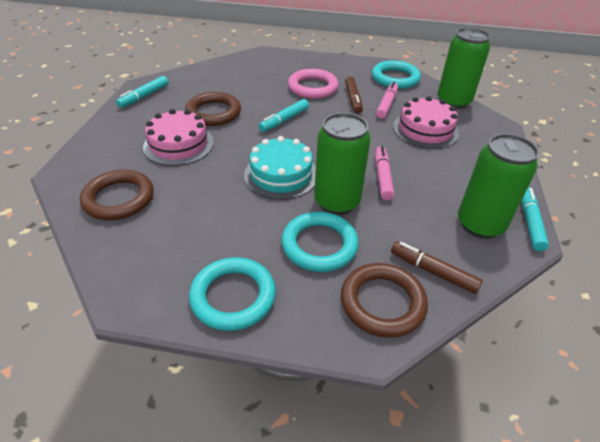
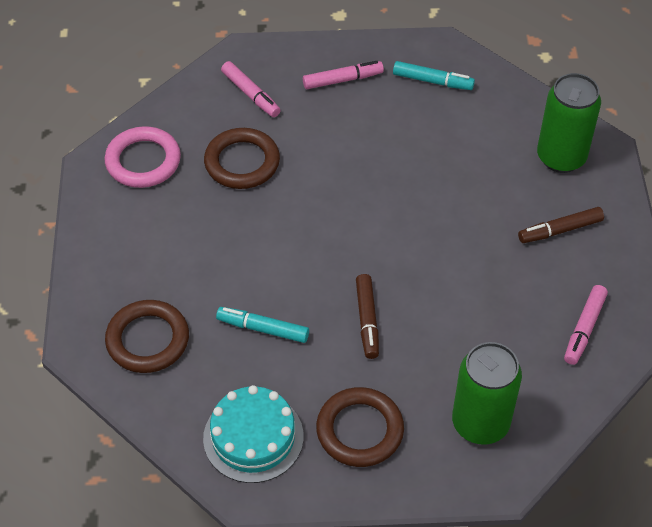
green can: 3 -> 2
pink cake: 2 -> 0
pink marker: 2 -> 3
turquoise marker: 3 -> 2
turquoise ring: 3 -> 0

